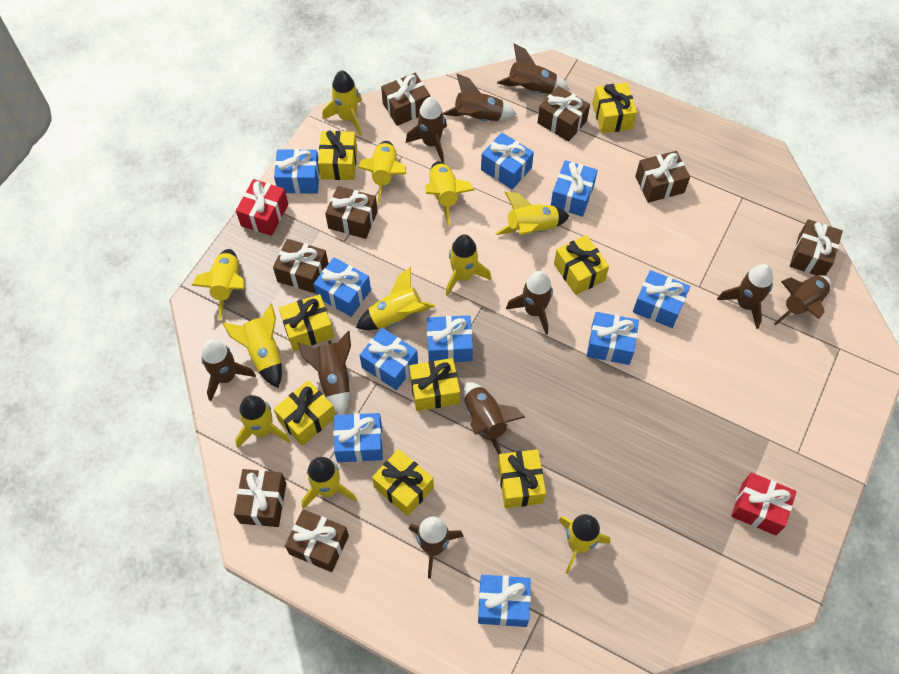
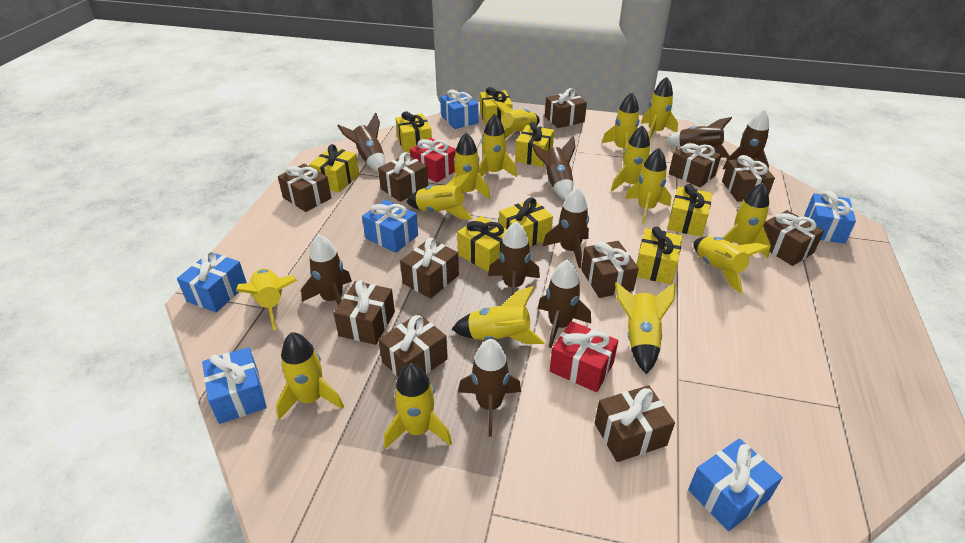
blue gift: 10 -> 6
brown gift: 8 -> 11
brown rocket: 10 -> 9
yellow rocket: 11 -> 15

